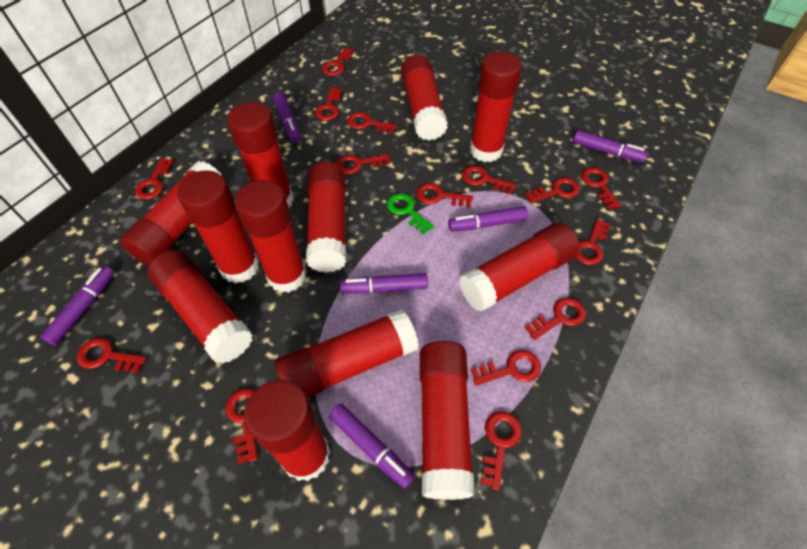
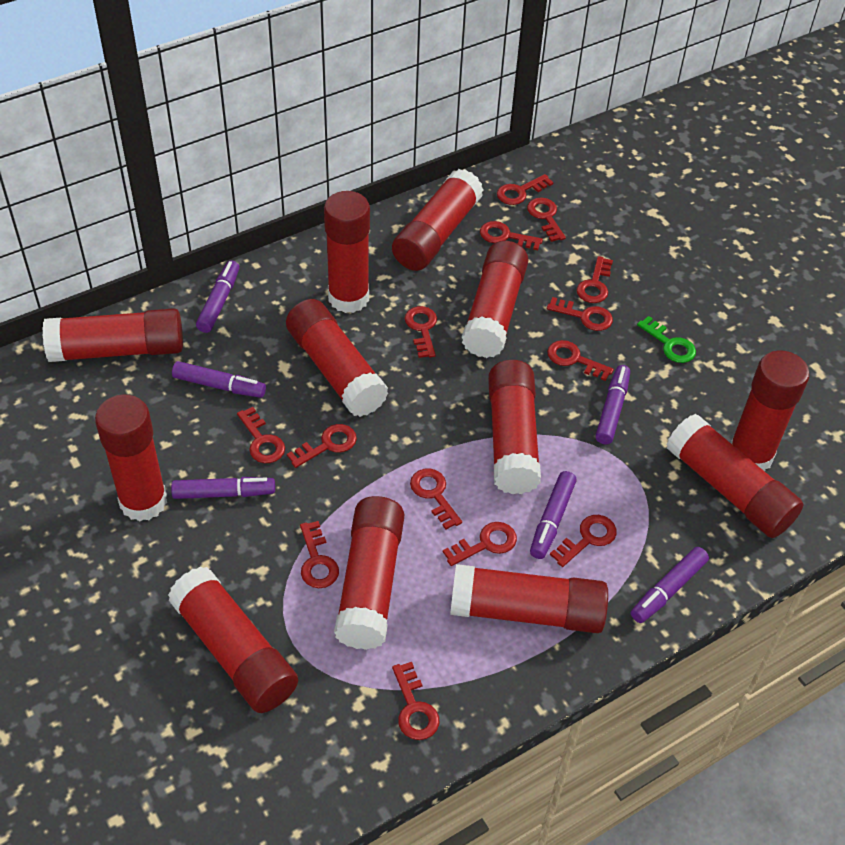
red key: 15 -> 14

